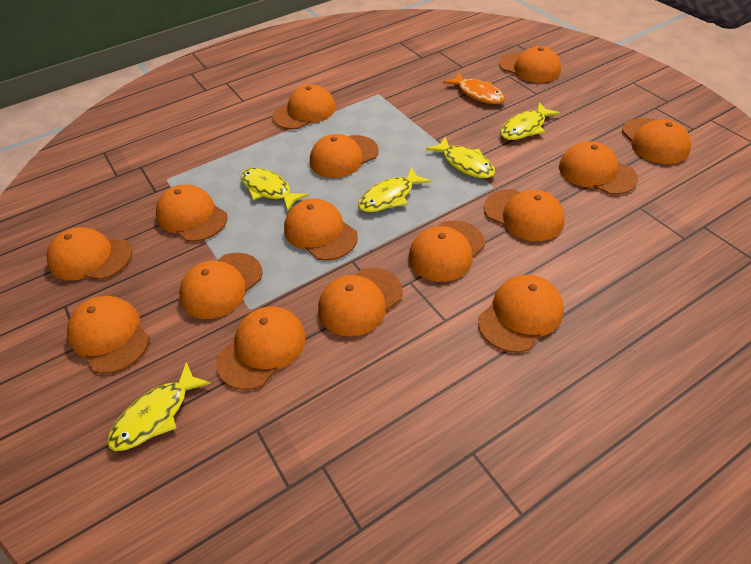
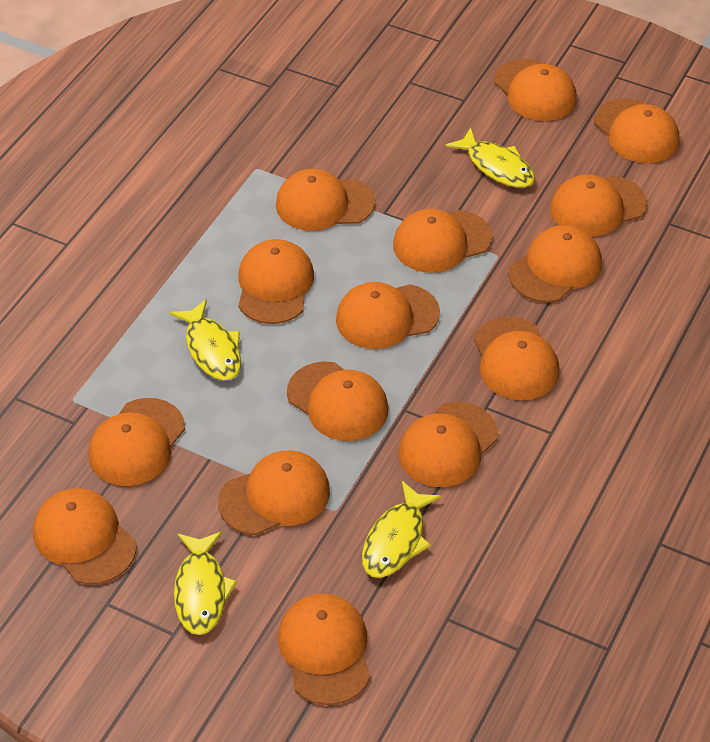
orange fish: 1 -> 0
yellow fish: 5 -> 4

